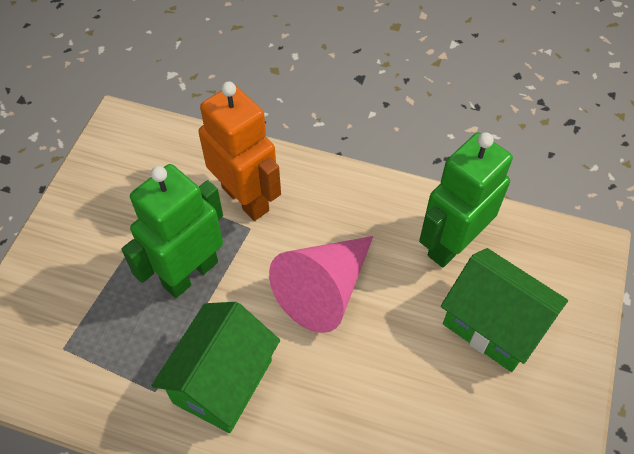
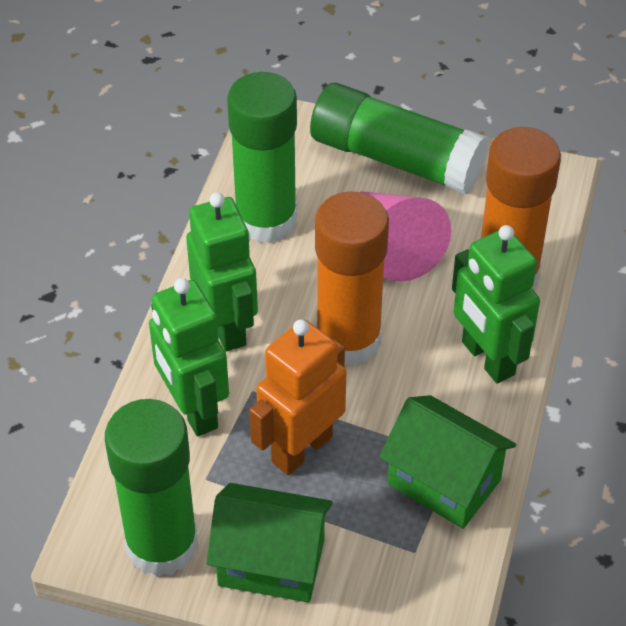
green glue stick: 0 -> 3
green robot: 2 -> 3
orange glue stick: 0 -> 2

